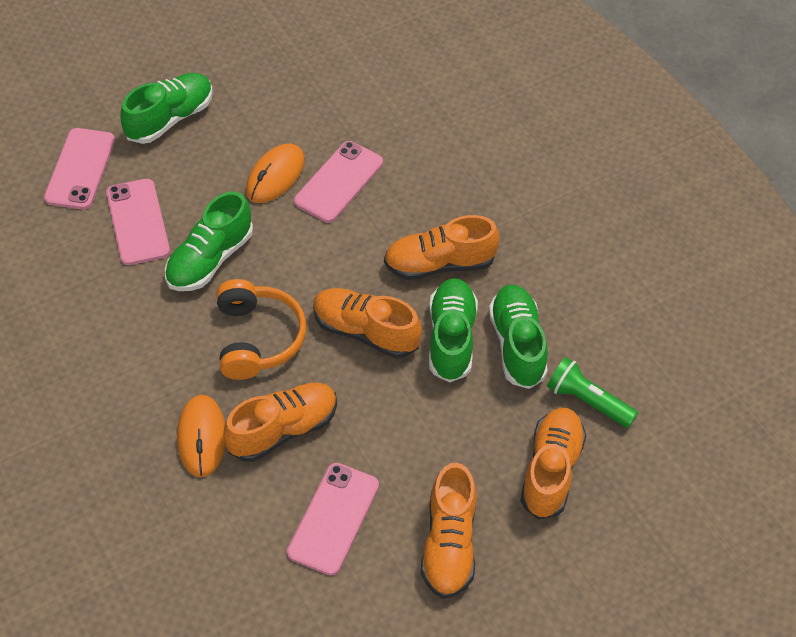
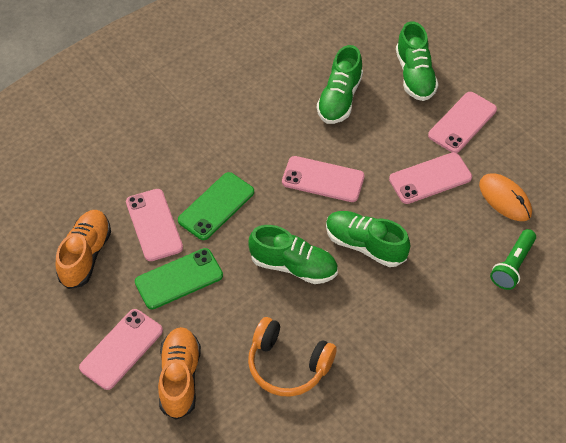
green phone: 0 -> 2
orange mouse: 2 -> 1
orange shoe: 5 -> 2
pink phone: 4 -> 5

